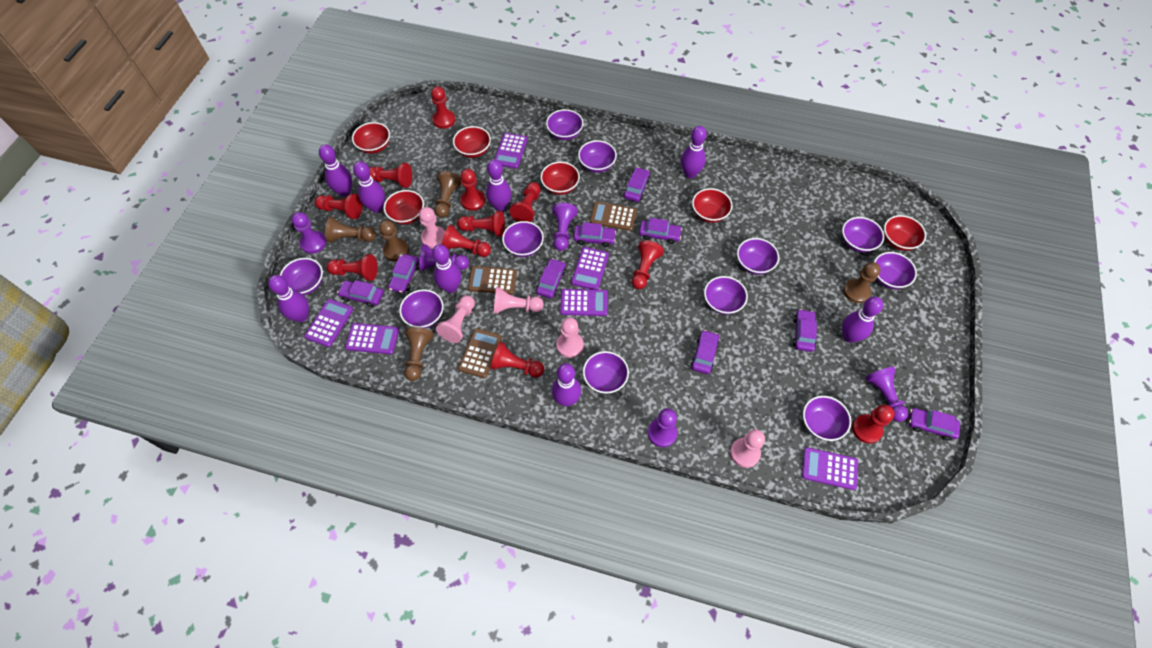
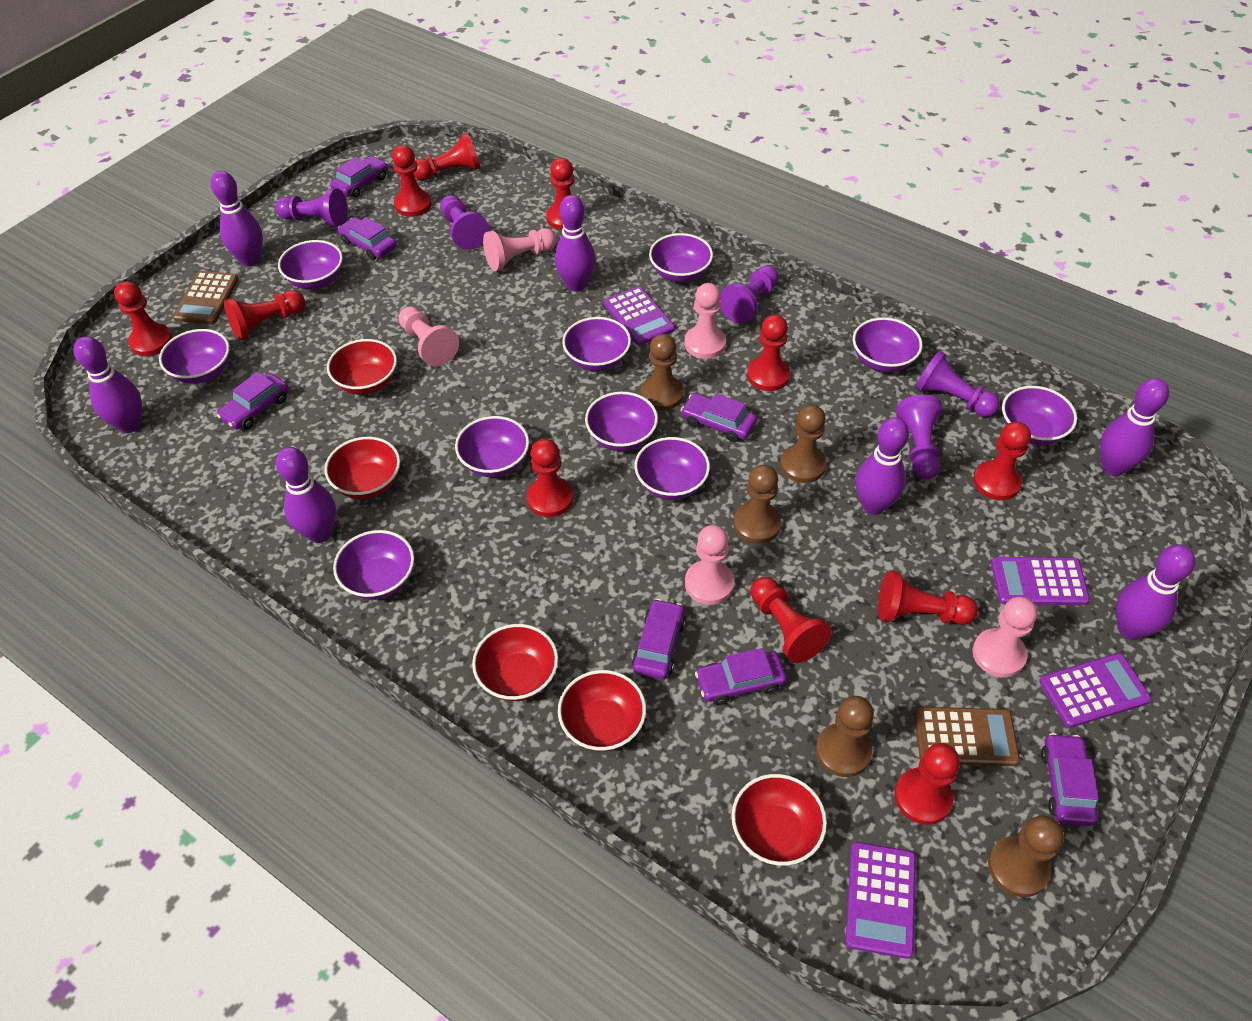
brown calculator: 3 -> 2
purple bowl: 11 -> 10
purple bowling pin: 8 -> 7
purple calculator: 6 -> 4
purple car: 9 -> 7
red bowl: 6 -> 5

